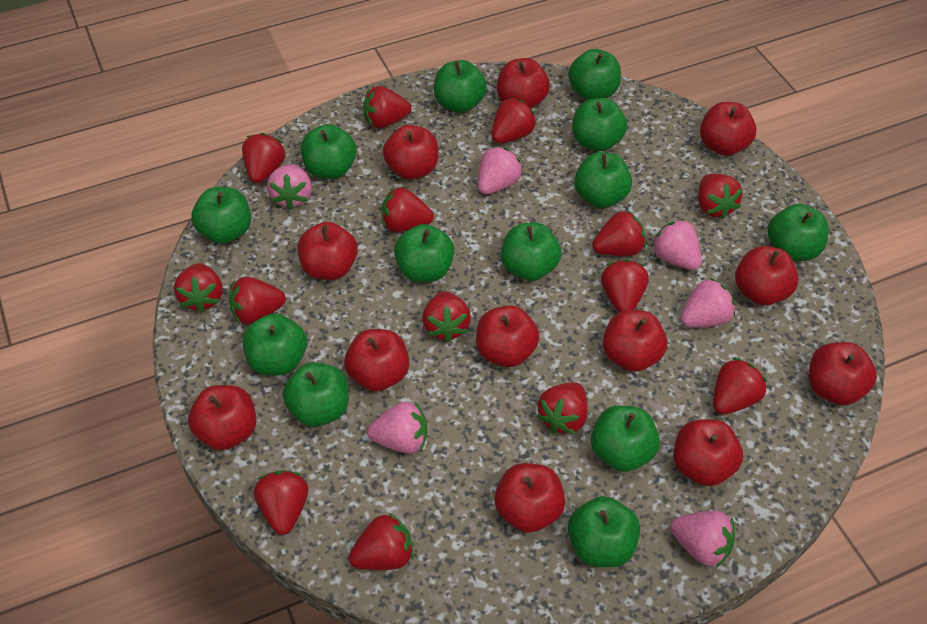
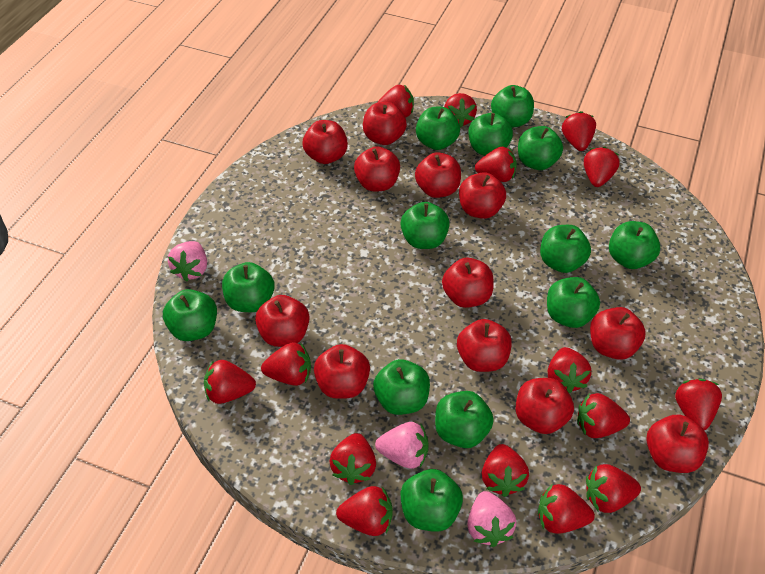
pink strawberry: 6 -> 3
red strawberry: 14 -> 15

